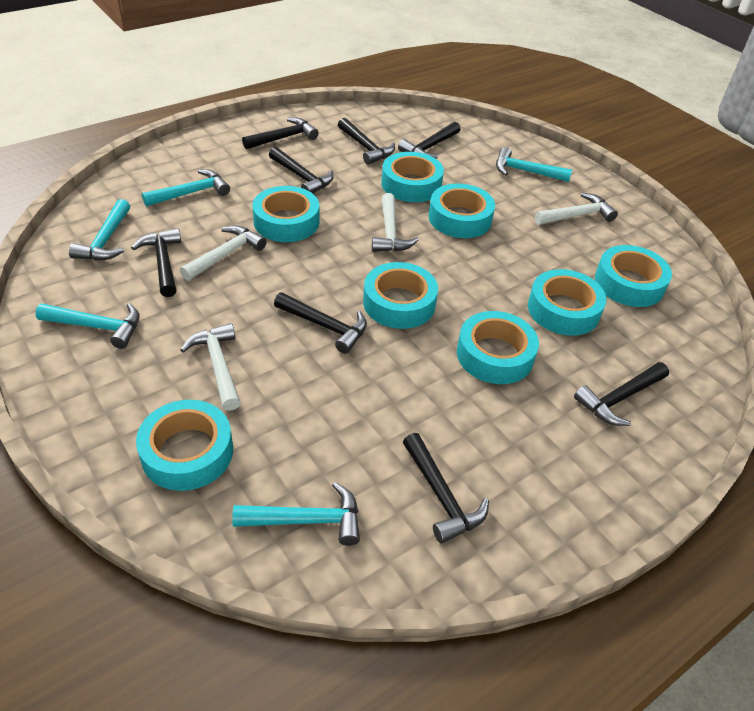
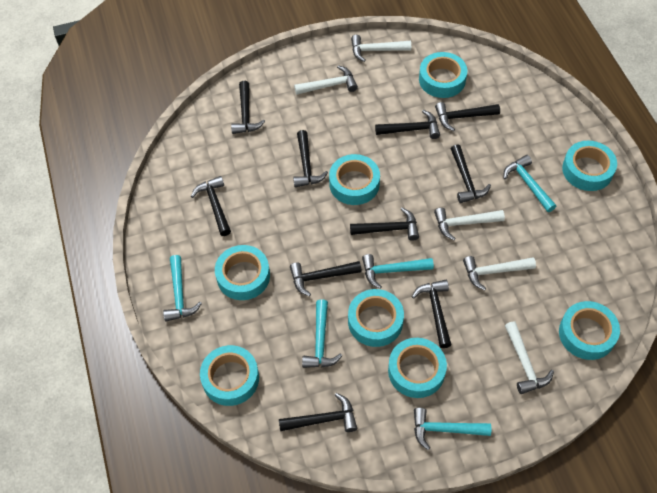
black hammer: 8 -> 10
white hammer: 4 -> 5

